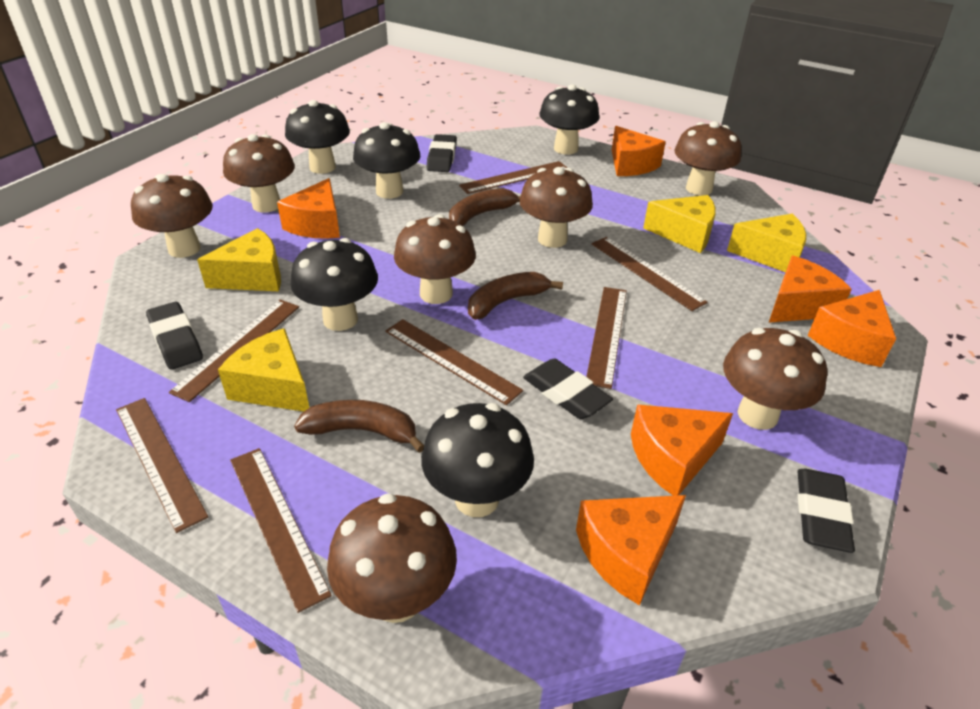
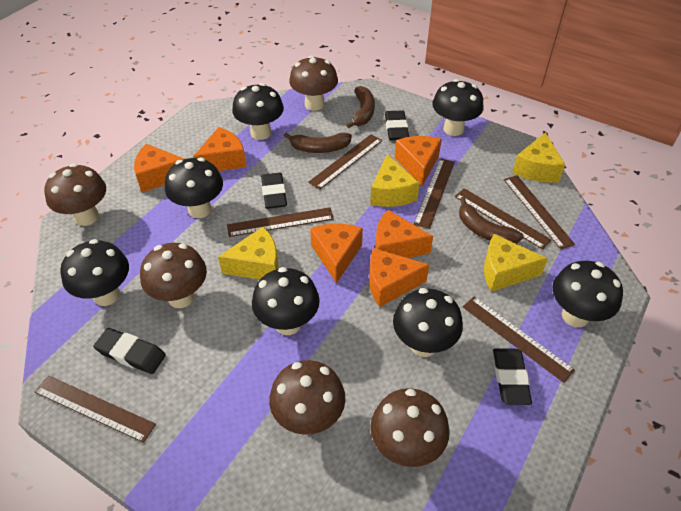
black mushroom: 5 -> 7
brown mushroom: 7 -> 5

